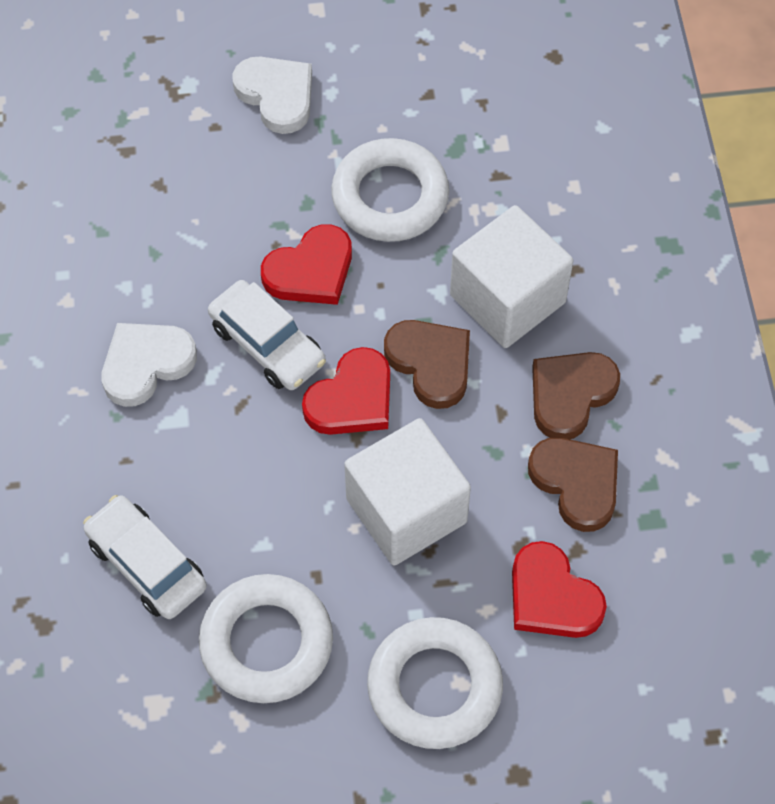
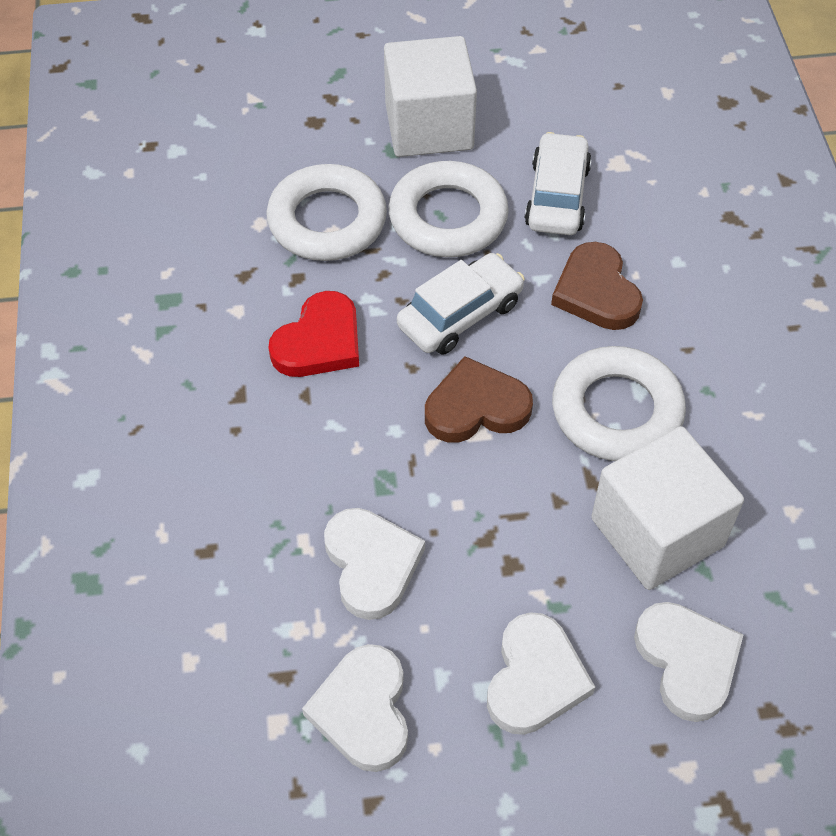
brown heart: 3 -> 2
red heart: 3 -> 1
white heart: 2 -> 4

